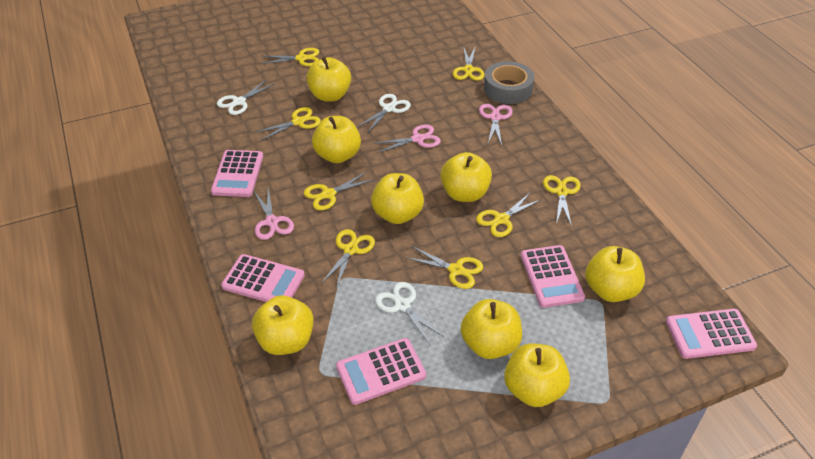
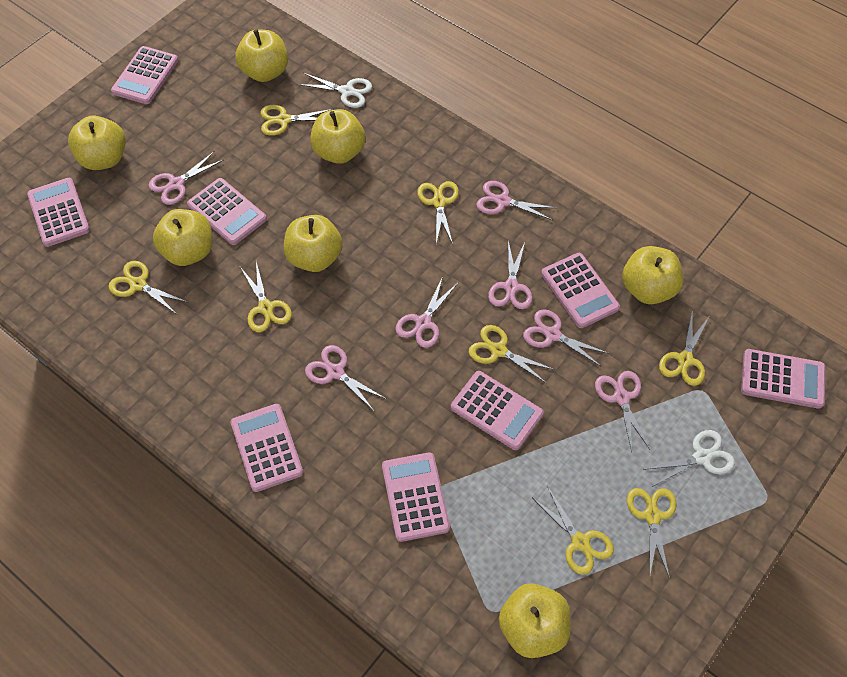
grey tape: 1 -> 0
pink calculator: 5 -> 8
pink scissors: 3 -> 7
white scissors: 3 -> 2
yellow apple: 8 -> 7

